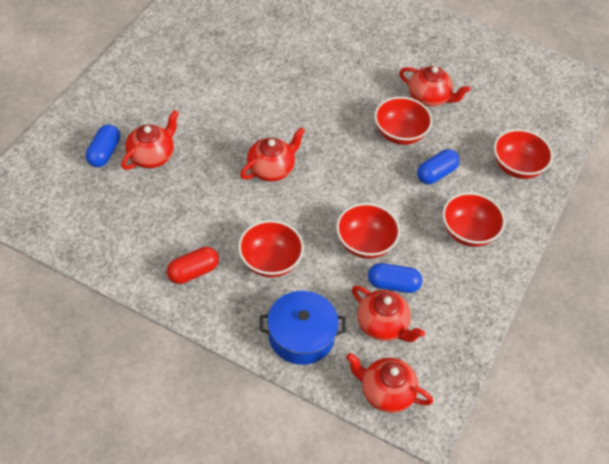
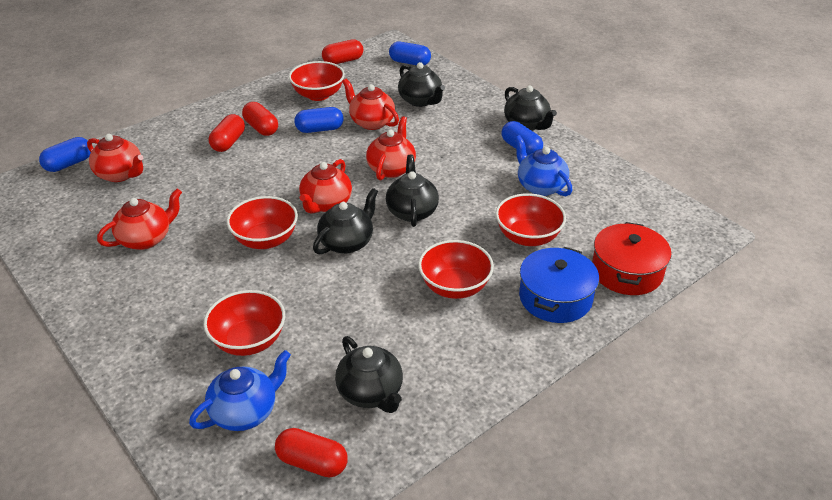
black teapot: 0 -> 5
blue capsule: 3 -> 4
blue teapot: 0 -> 2
red capsule: 1 -> 4
red pot: 0 -> 1

